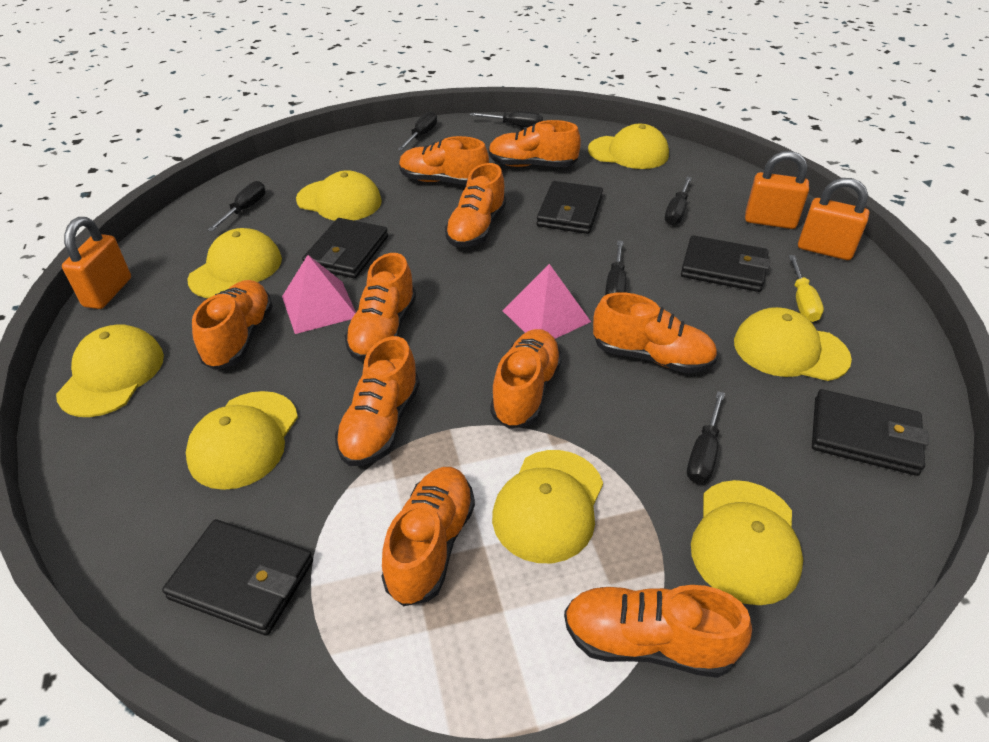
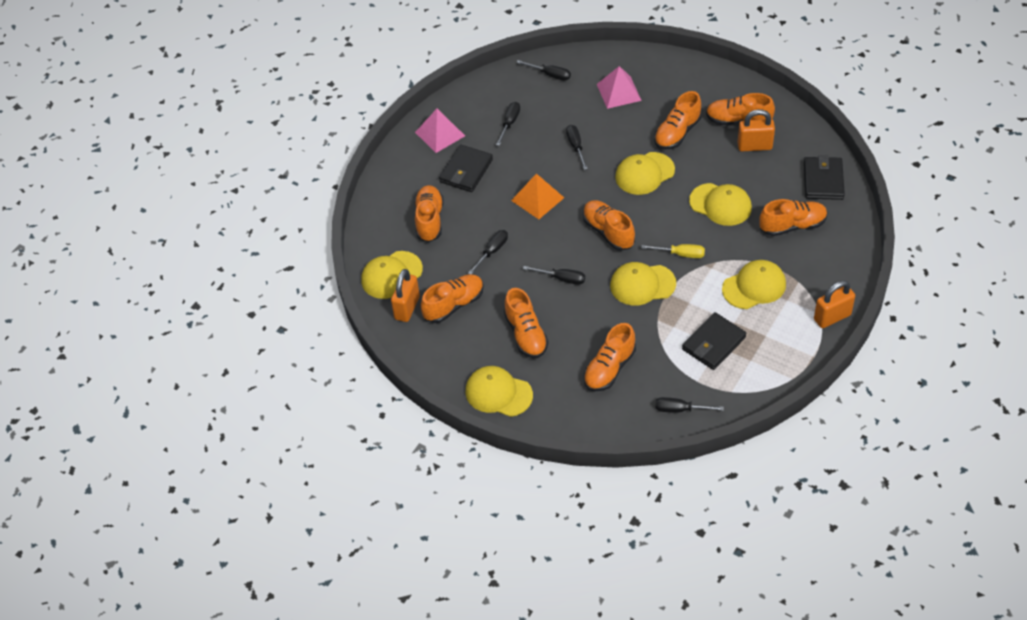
black wallet: 5 -> 3
orange pyramid: 0 -> 1
orange shoe: 10 -> 8
yellow cap: 8 -> 6

